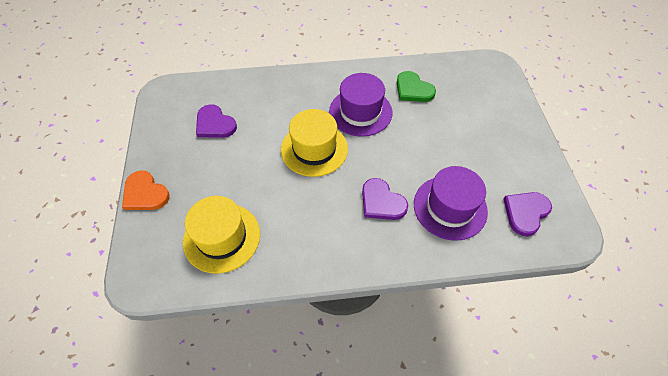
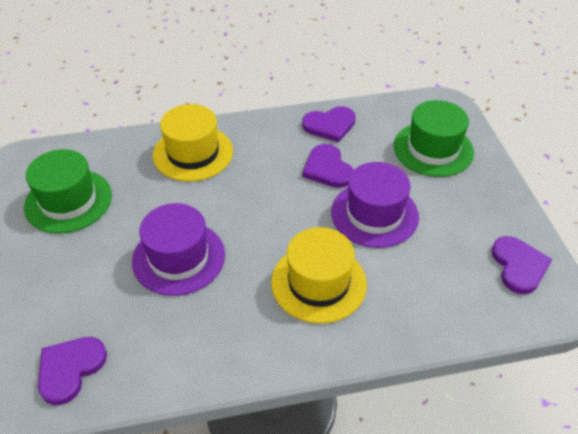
green hat: 0 -> 2
green heart: 1 -> 0
orange heart: 1 -> 0
purple heart: 3 -> 4

